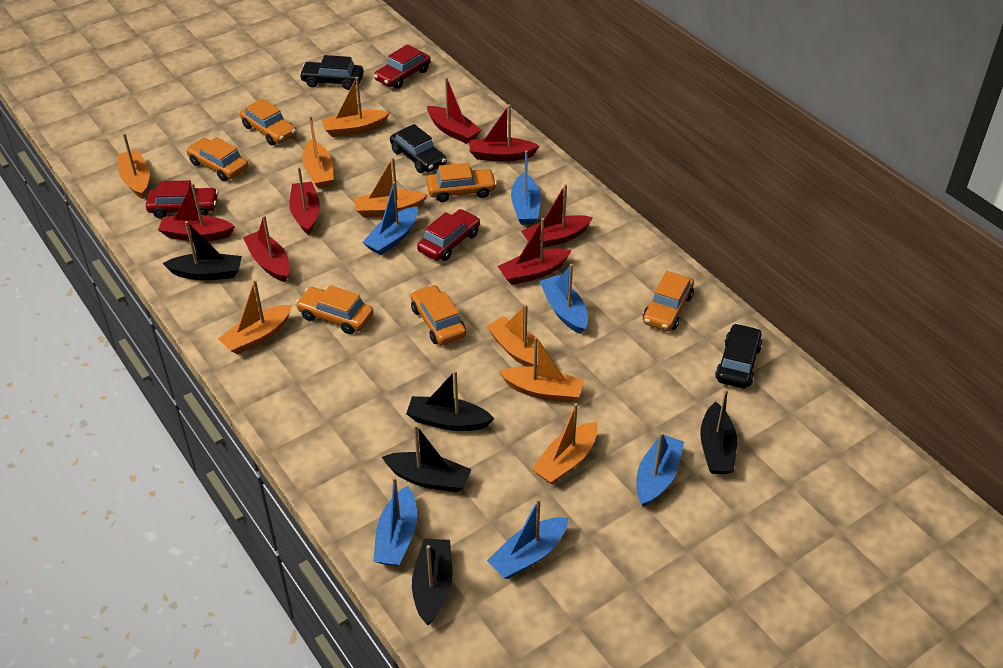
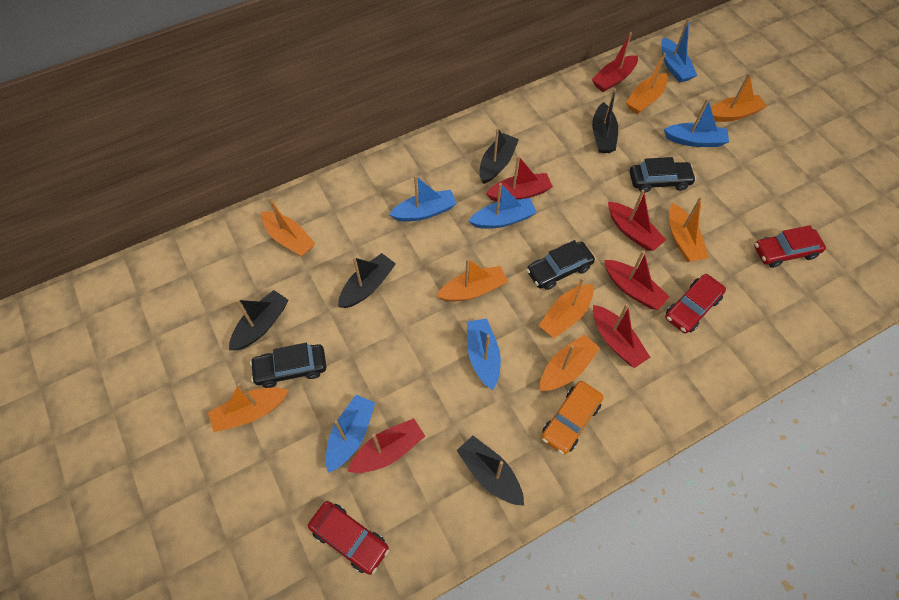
orange car: 6 -> 1
red boat: 7 -> 6

